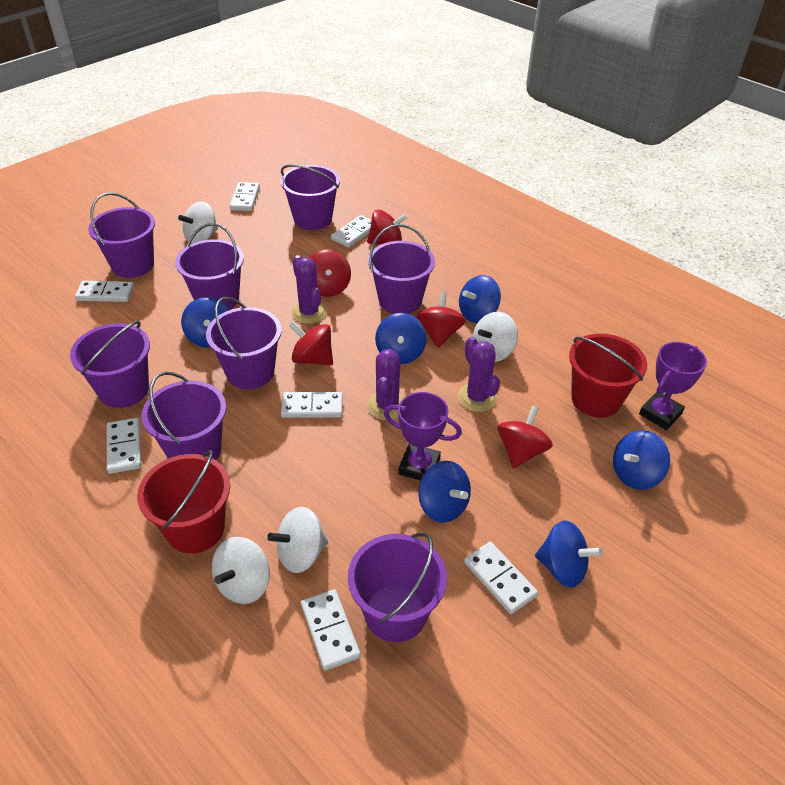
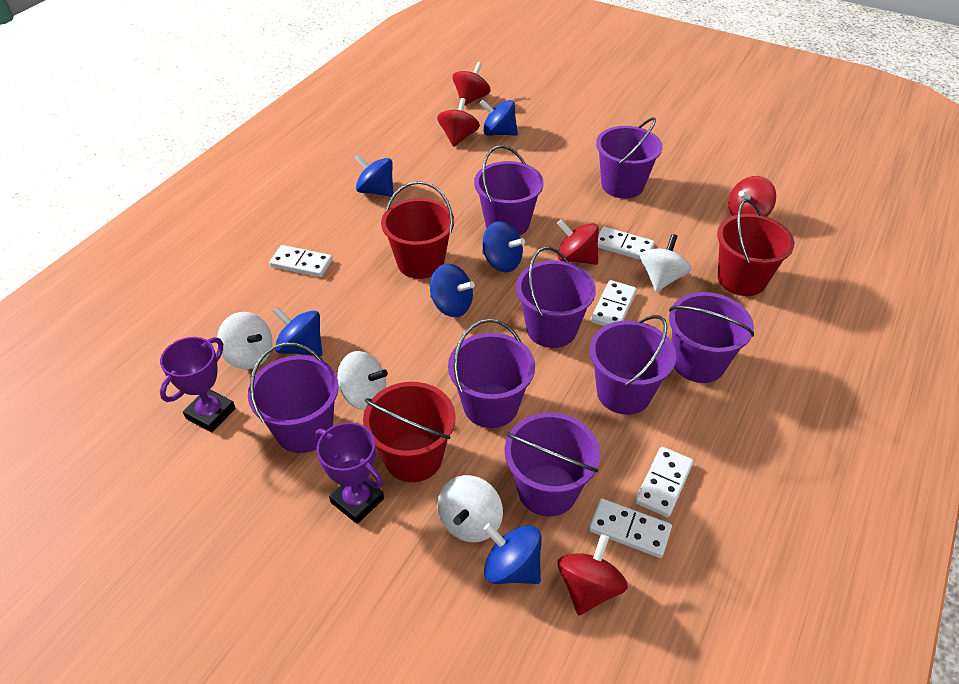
purple cactus: 3 -> 0
red bucket: 2 -> 3
white domino: 7 -> 5

